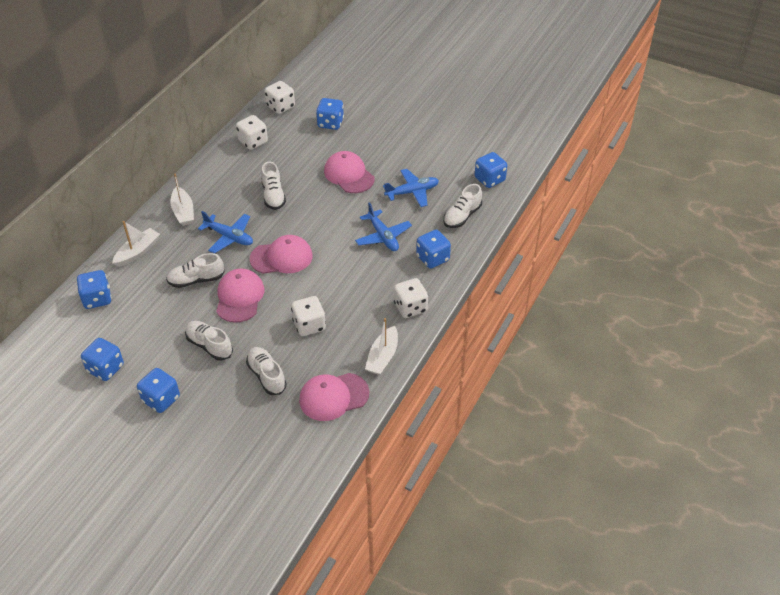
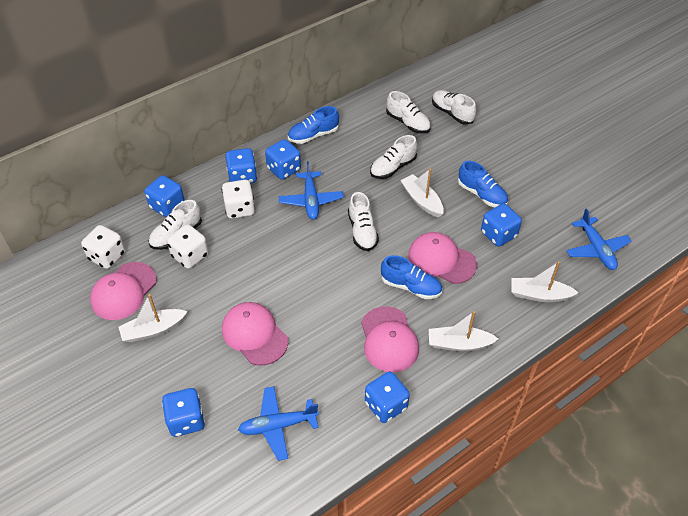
blue shoe: 0 -> 3
white boat: 3 -> 4
white dice: 4 -> 3

